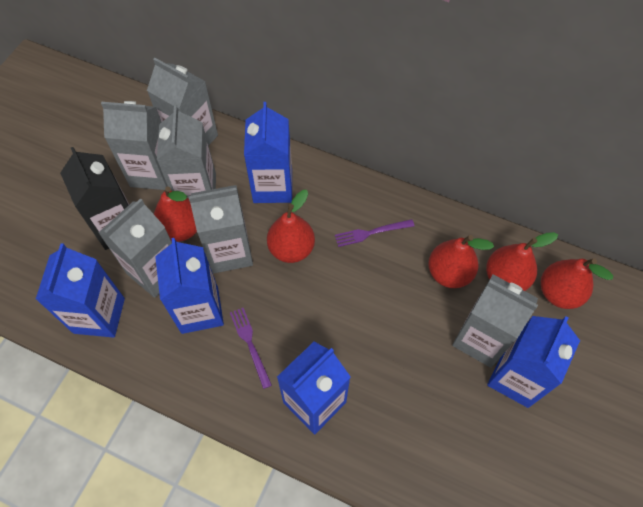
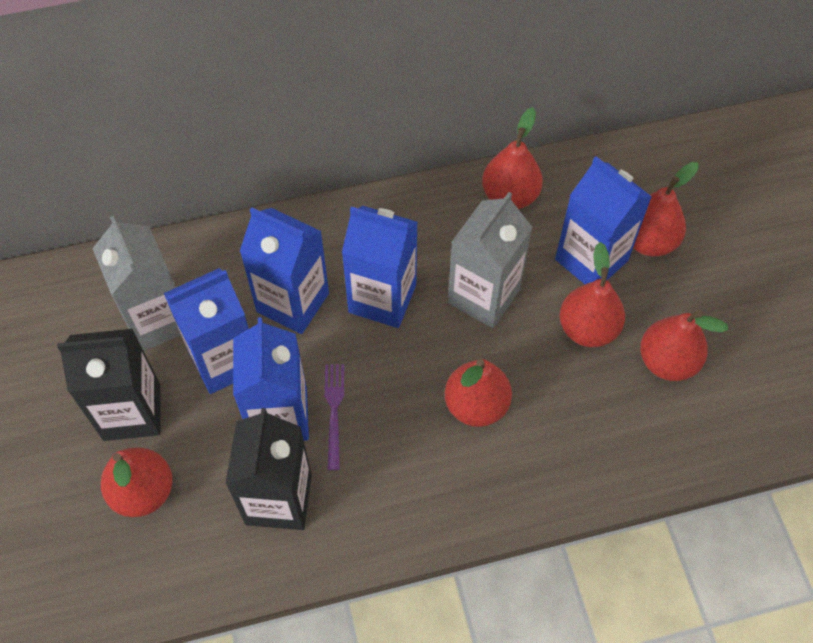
black carton: 1 -> 2
grey carton: 6 -> 2
purple fork: 2 -> 1
red pear: 5 -> 6

